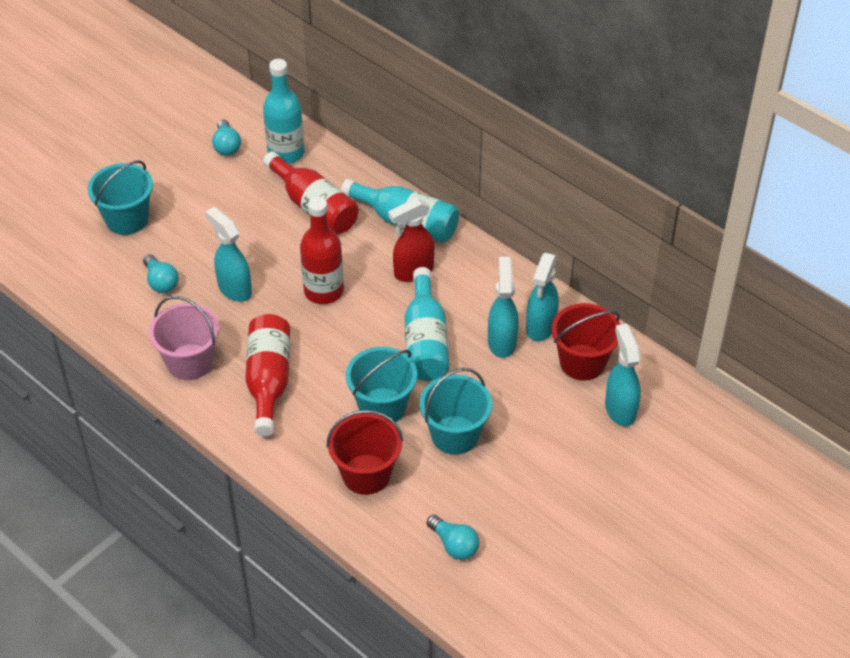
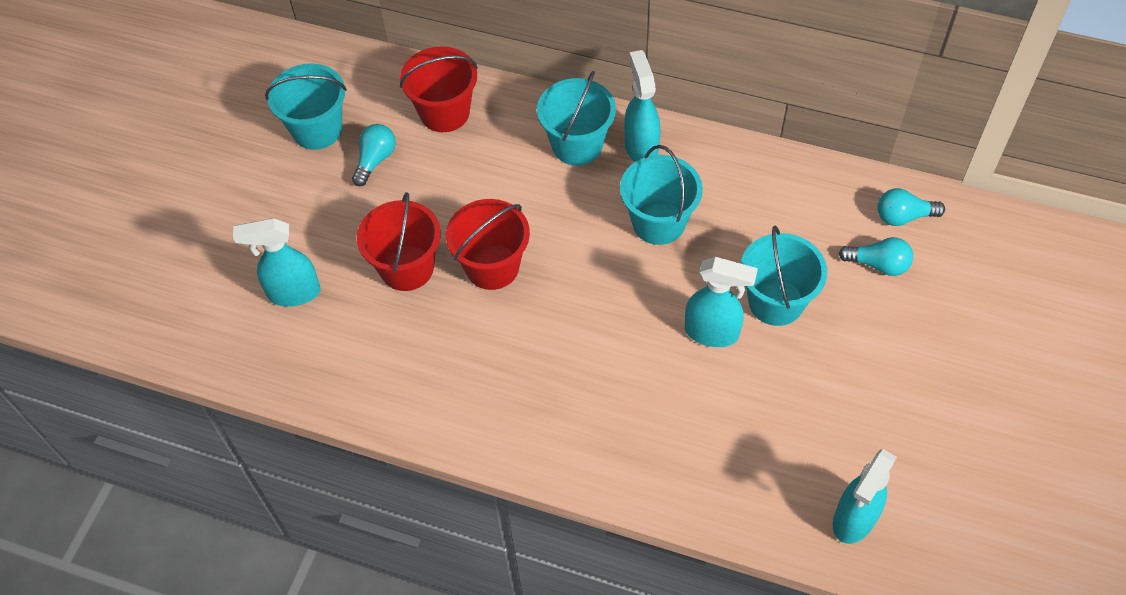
pink bucket: 1 -> 0
red bottle: 3 -> 0
red bucket: 2 -> 3
red spray bottle: 1 -> 0
turquoise bottle: 3 -> 0
turquoise bucket: 3 -> 4

